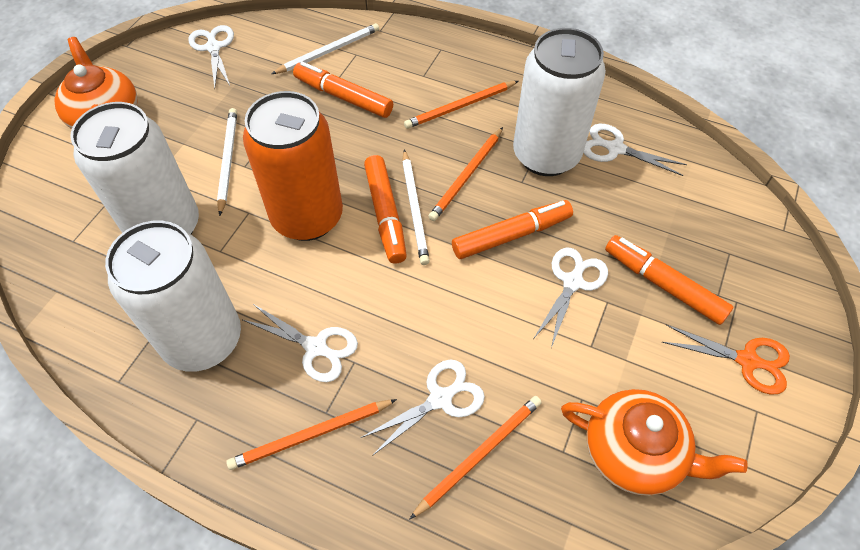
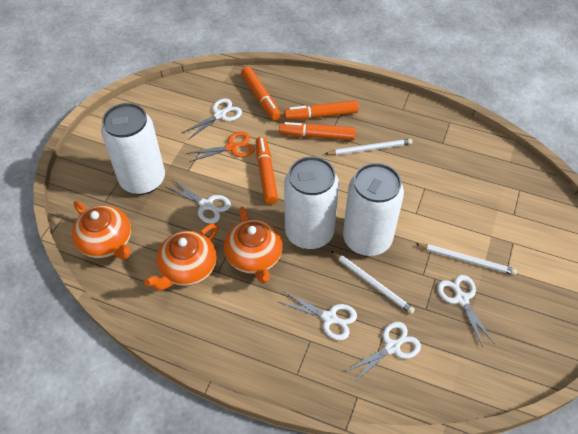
orange can: 1 -> 0
orange pencil: 4 -> 0
orange teapot: 2 -> 3

